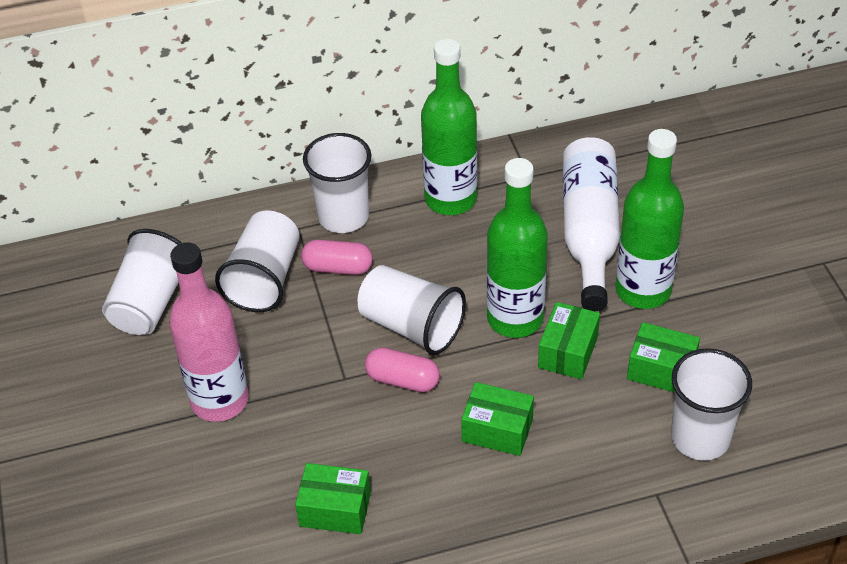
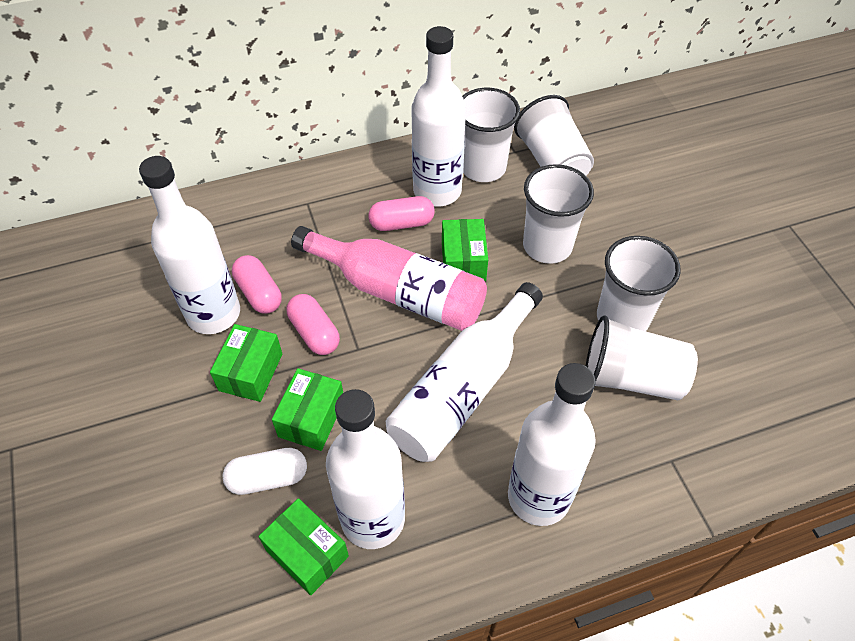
green bottle: 3 -> 0
pink capsule: 2 -> 3
white bottle: 1 -> 5
white capsule: 0 -> 1

